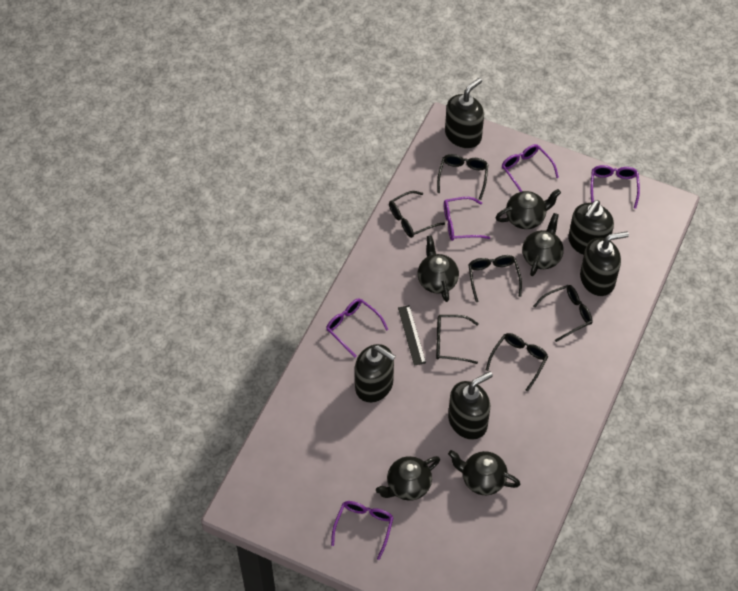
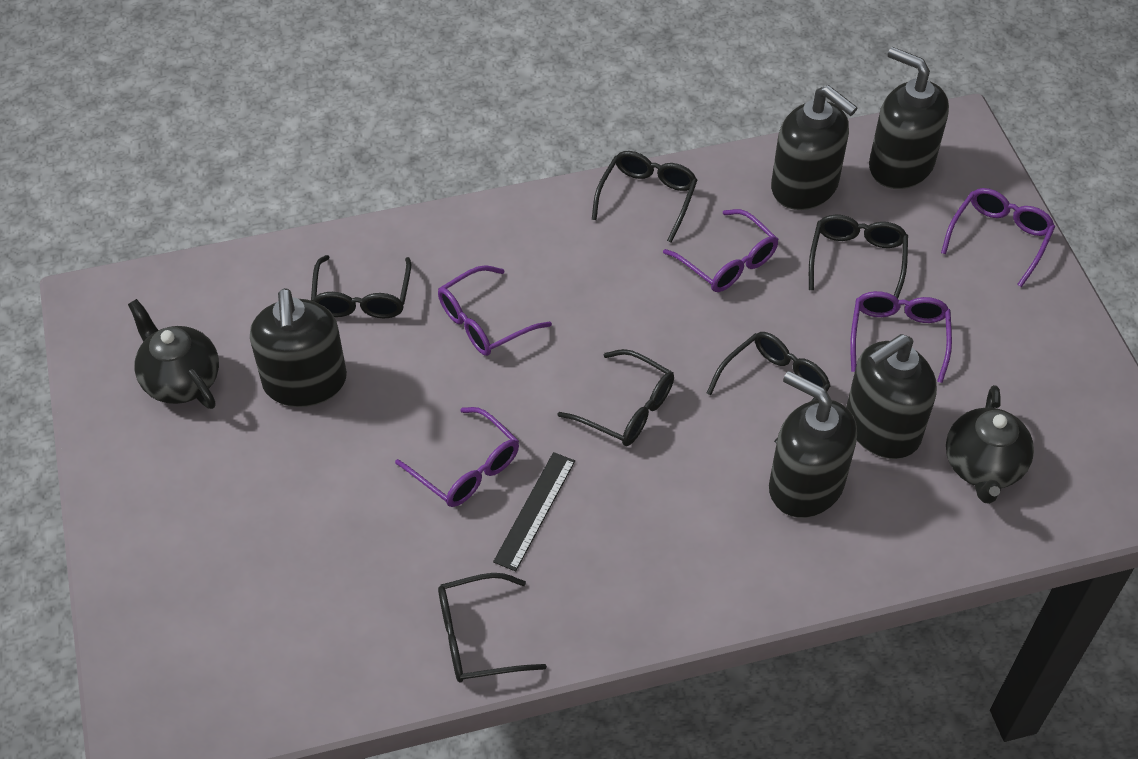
black teapot: 5 -> 2

